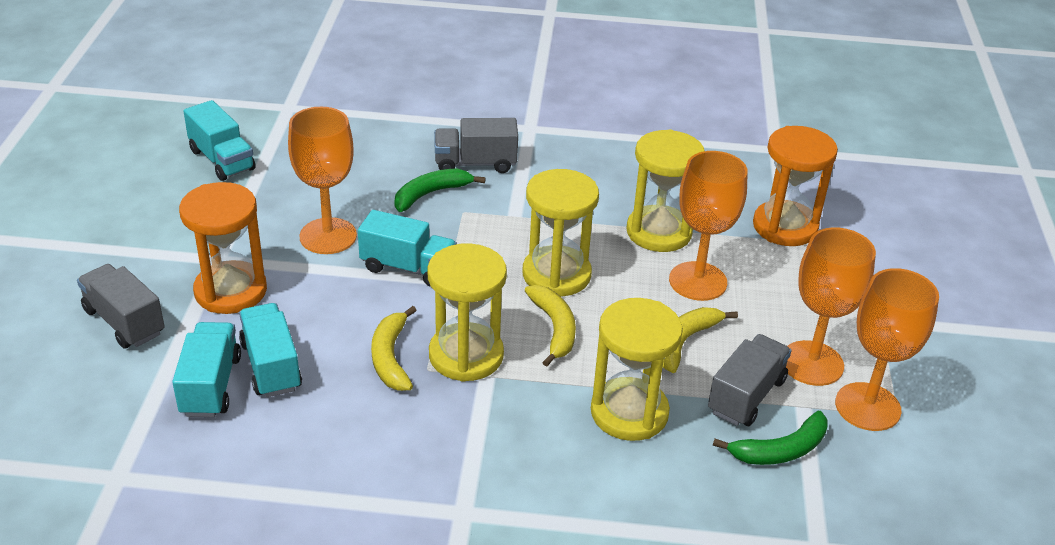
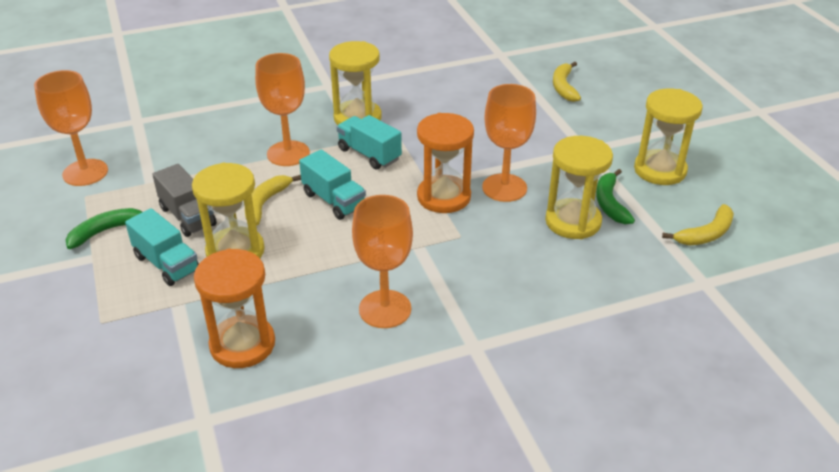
grey truck: 3 -> 1
turquoise truck: 4 -> 3

